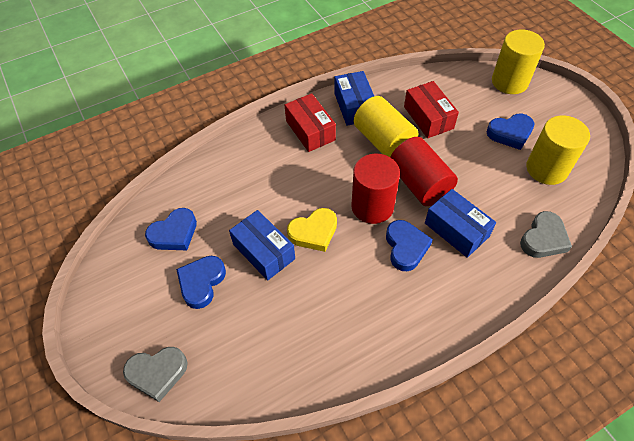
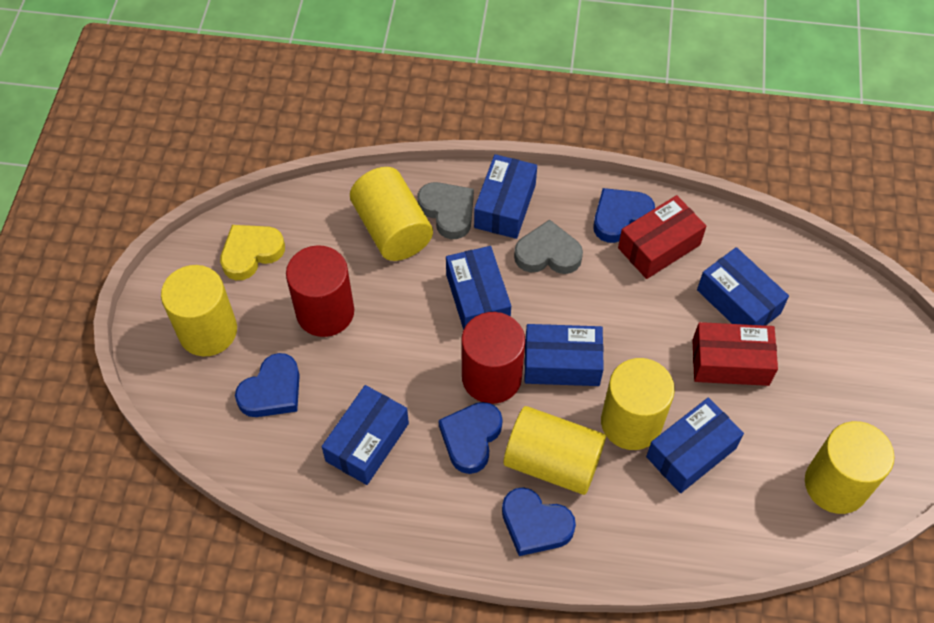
blue box: 3 -> 6
yellow cylinder: 3 -> 5

